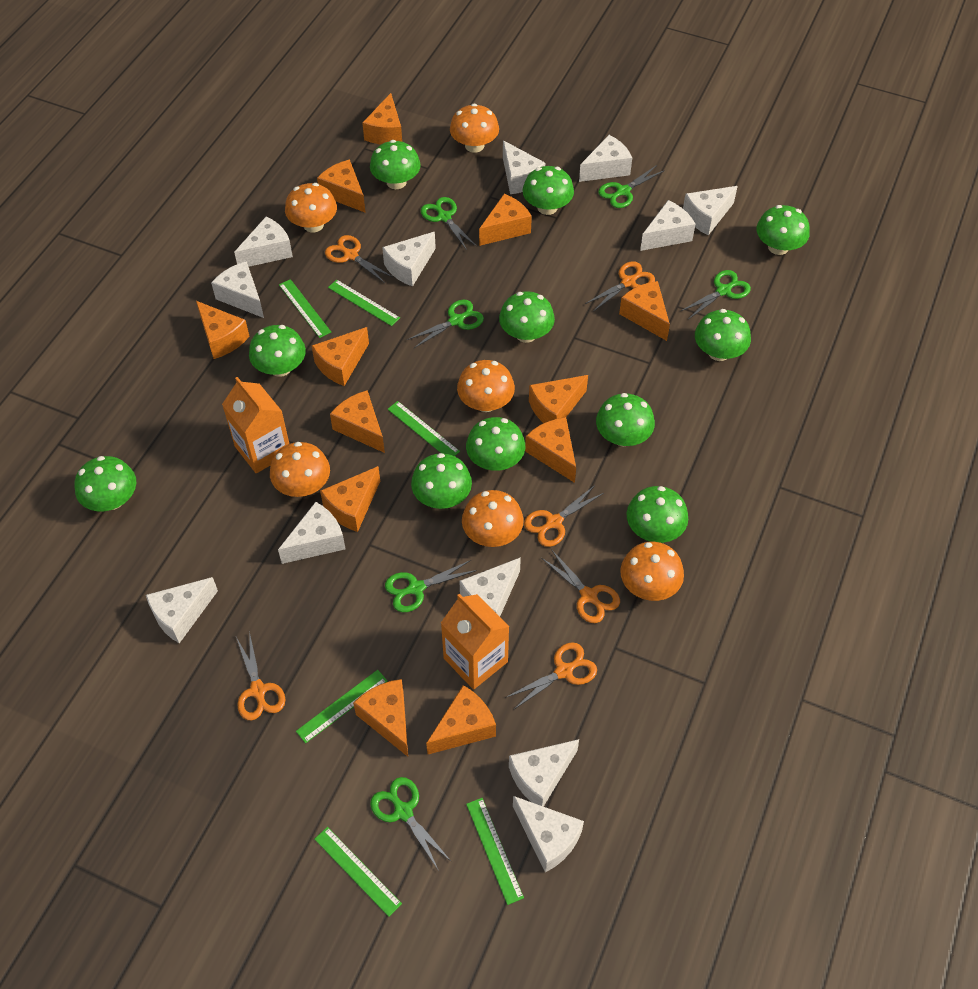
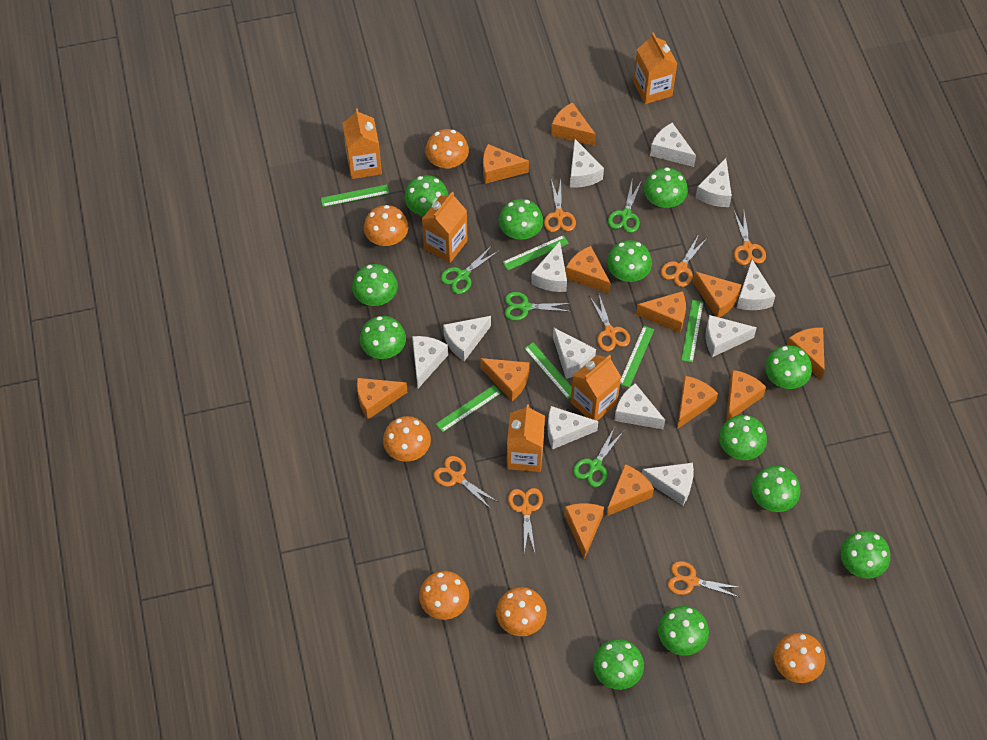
green mushroom: 11 -> 12
green scissors: 6 -> 4
orange carton: 2 -> 5
orange scissors: 6 -> 7

